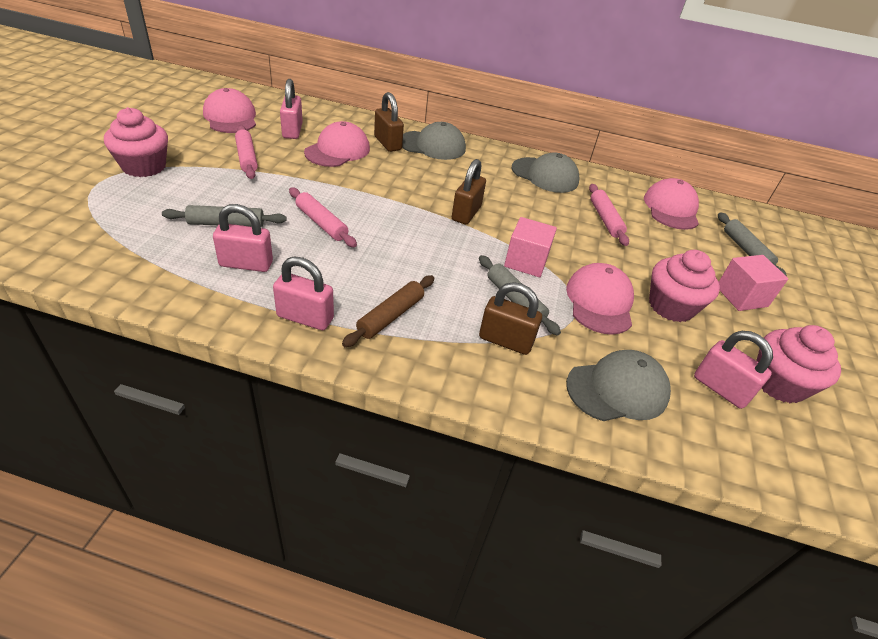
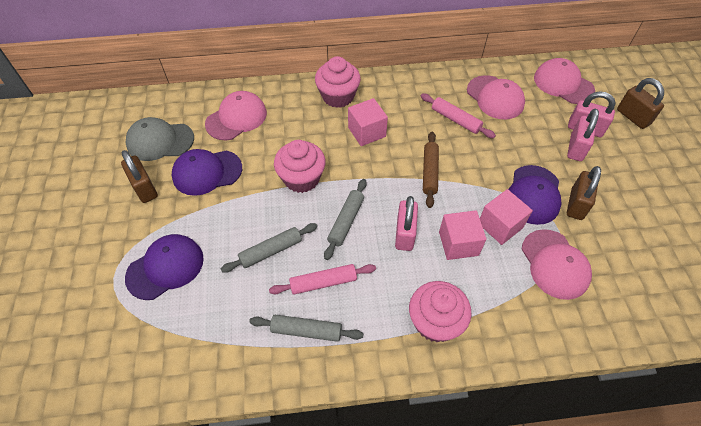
grey cap: 3 -> 1
pink cube: 2 -> 3
pink padlock: 4 -> 3
pink rolling pin: 3 -> 2
purple cap: 0 -> 3

